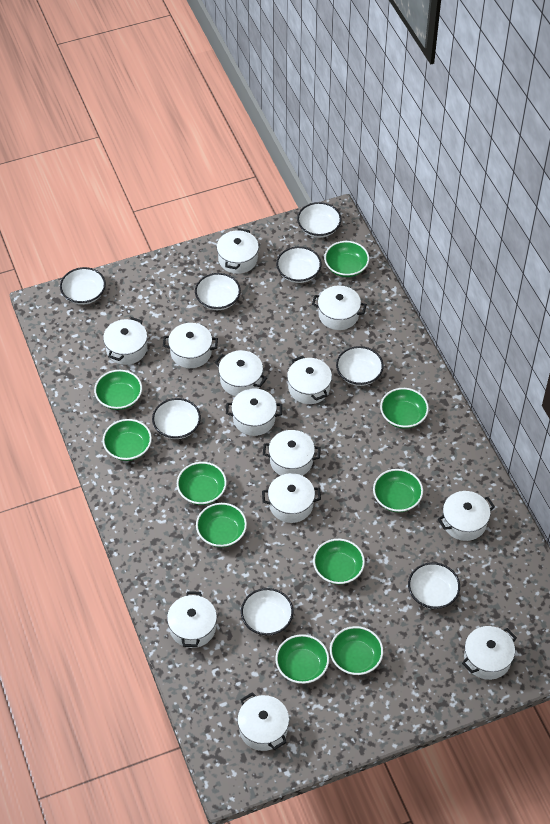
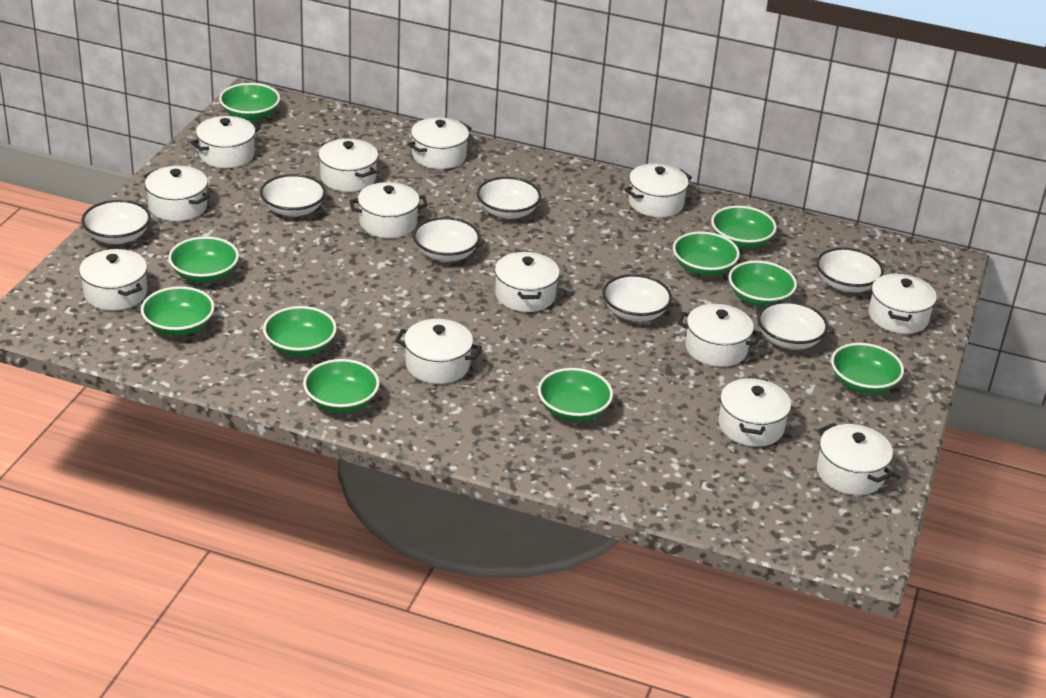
white bowl: 8 -> 7

